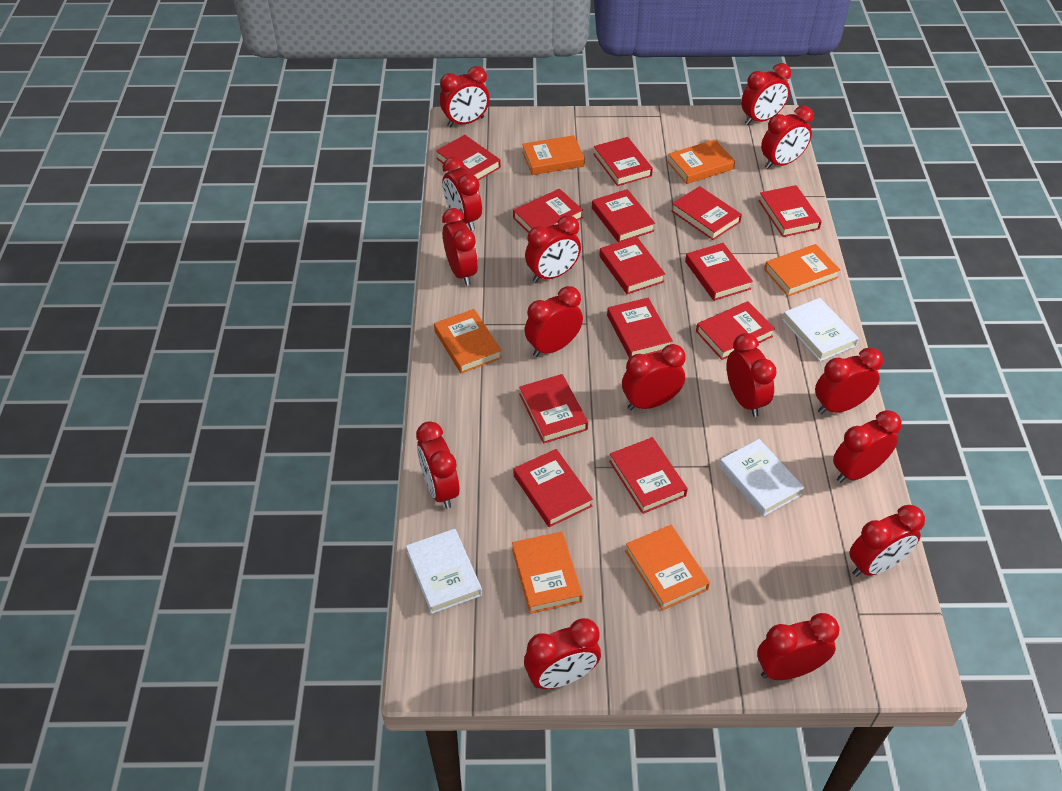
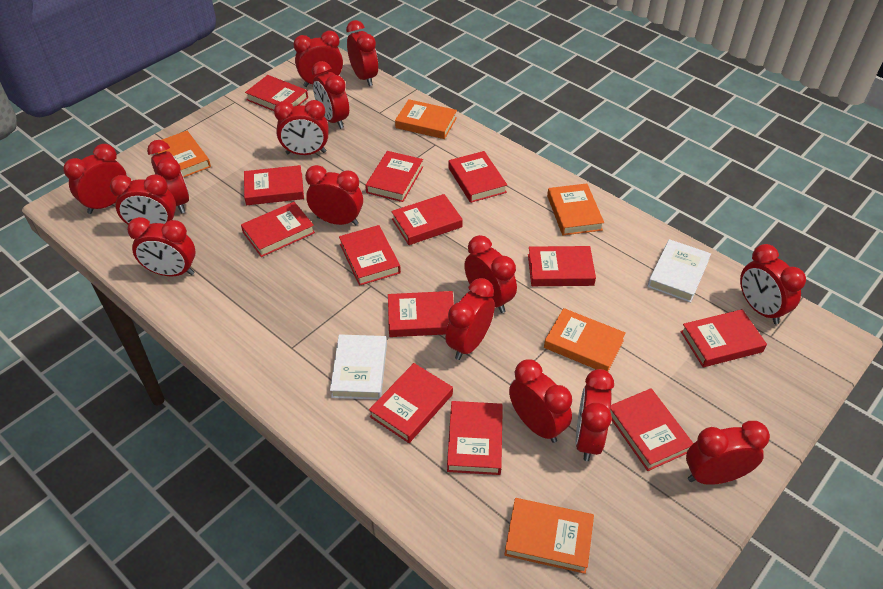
orange book: 6 -> 5
white book: 3 -> 2

